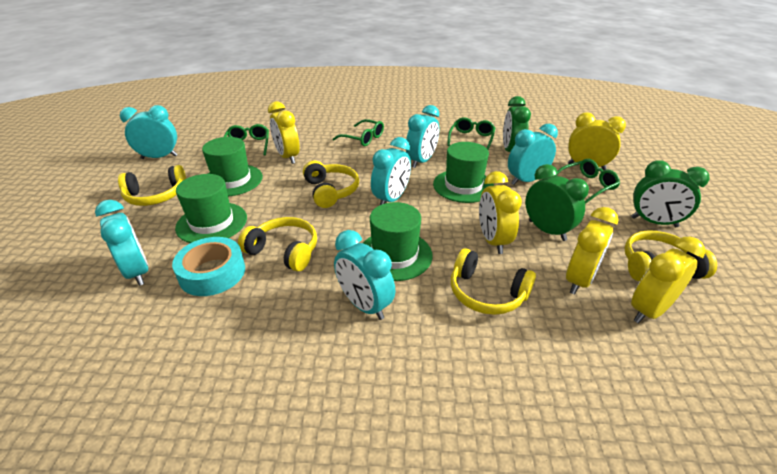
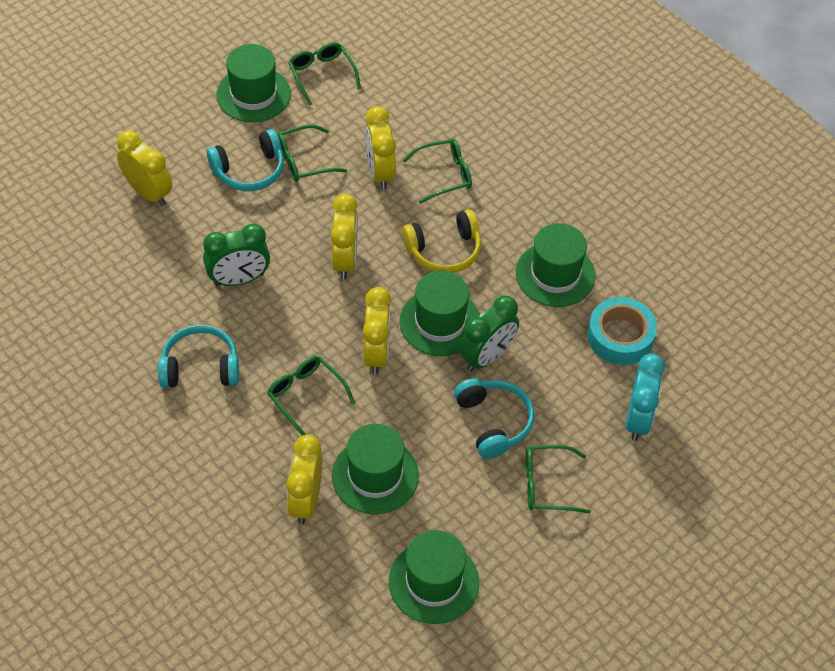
green clock: 3 -> 2
green glasses: 4 -> 5
green hat: 4 -> 5
turquoise clock: 6 -> 1
turquoise headphones: 0 -> 3
yellow headphones: 5 -> 1

